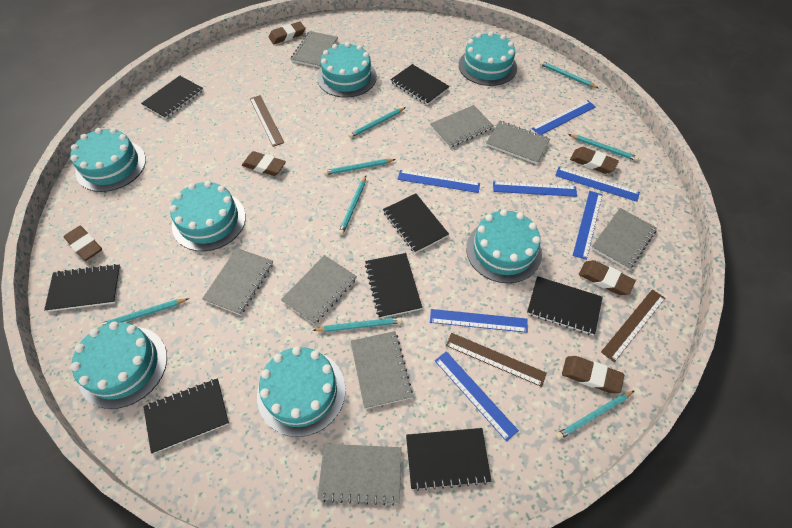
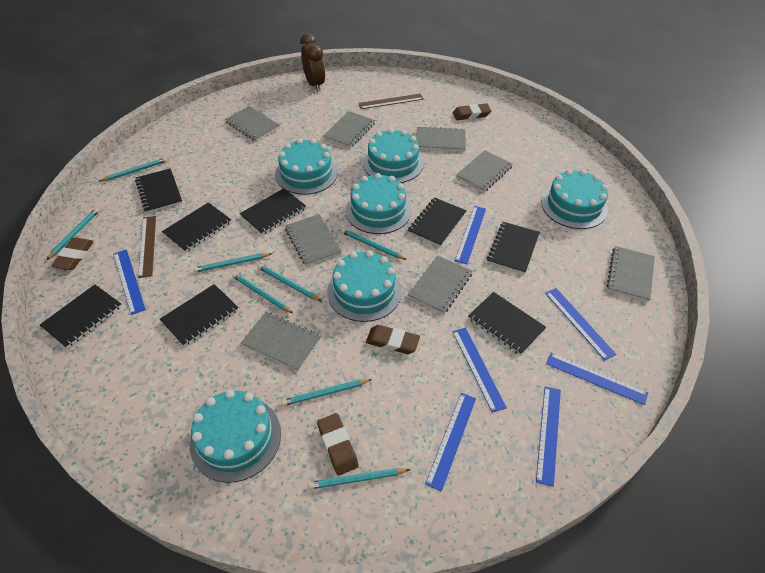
brown clock: 0 -> 1
brown eraser: 6 -> 4
brown ruler: 3 -> 2
turquoise cake: 7 -> 6

